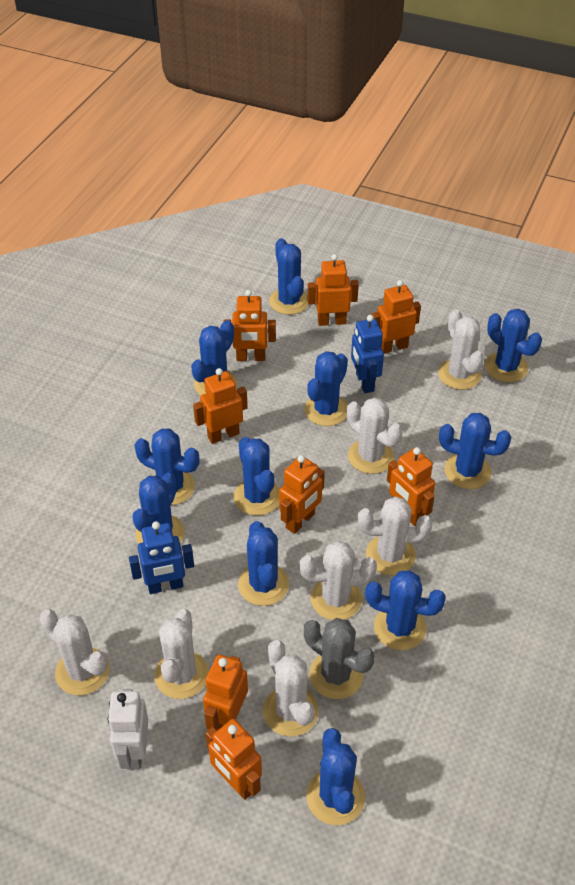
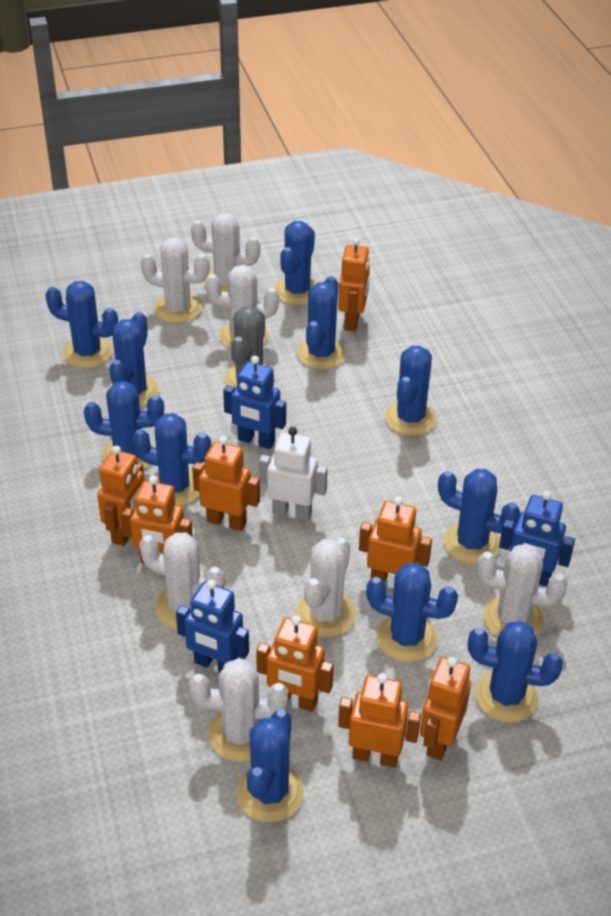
blue robot: 2 -> 3

